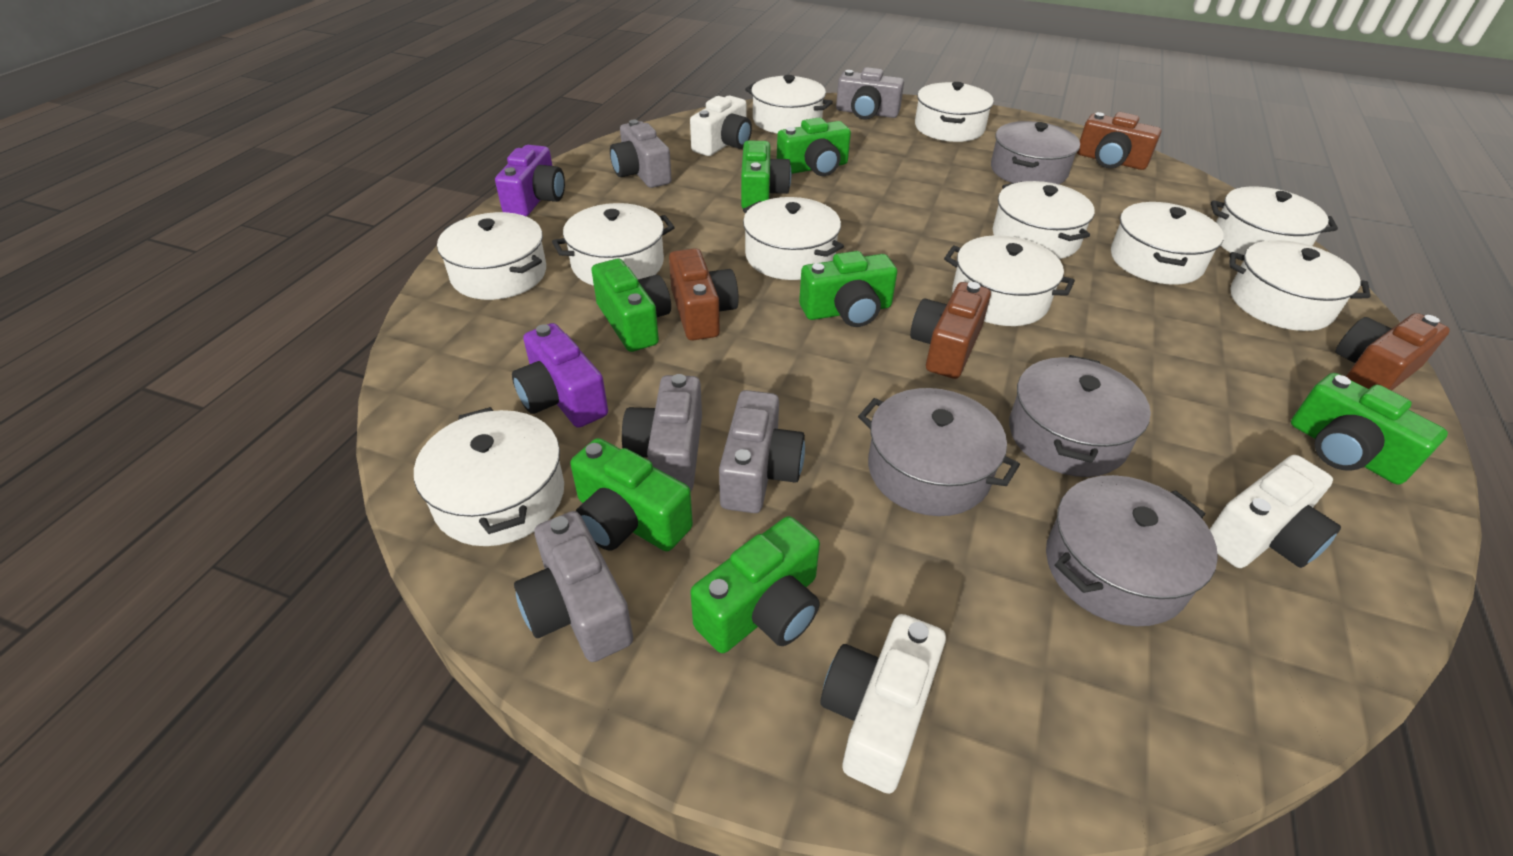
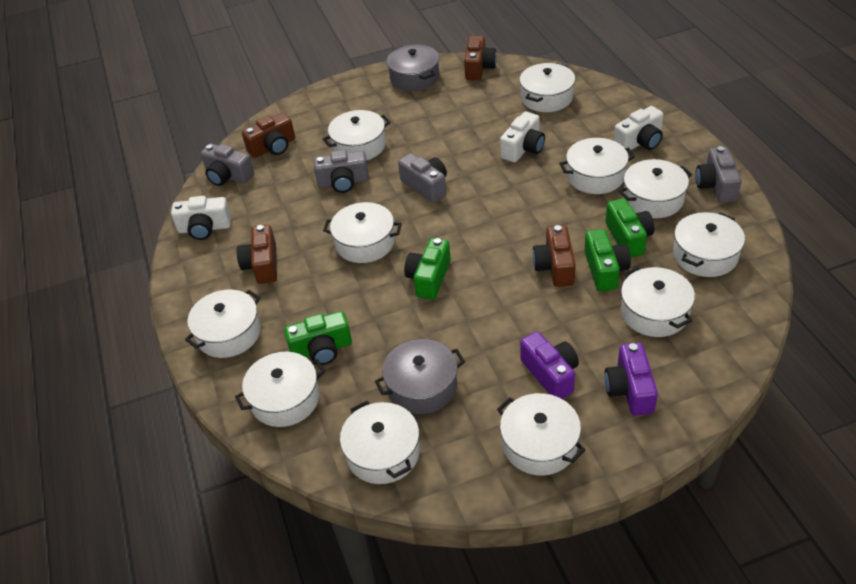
green camera: 7 -> 4
grey camera: 5 -> 4
grey pot: 4 -> 2

